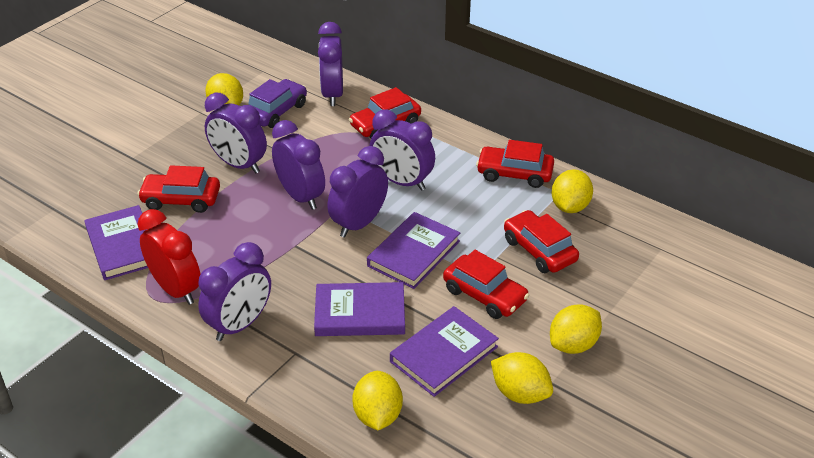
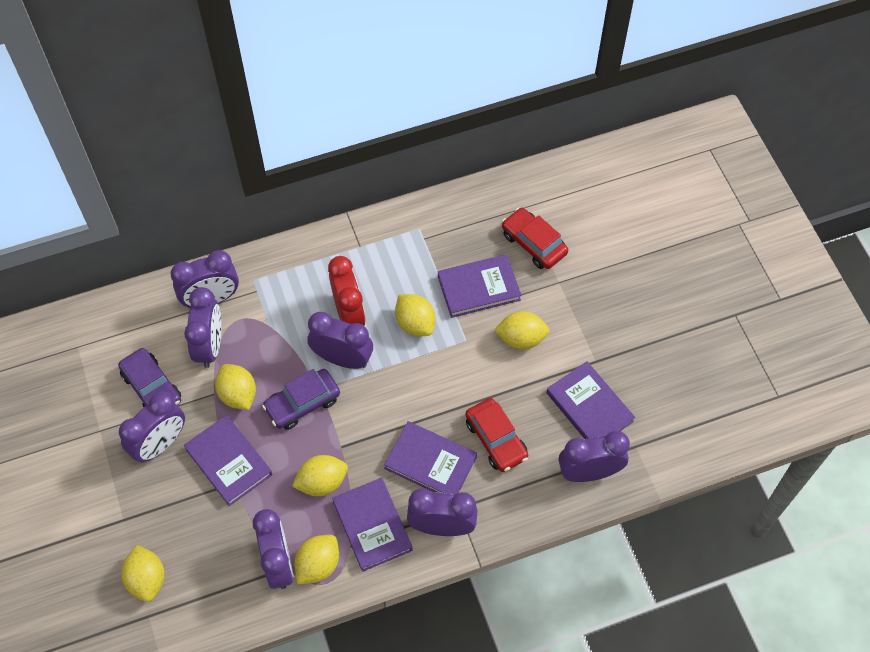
purple book: 4 -> 5
purple car: 1 -> 2
purple clock: 6 -> 7
red car: 5 -> 2
yellow lemon: 5 -> 6

